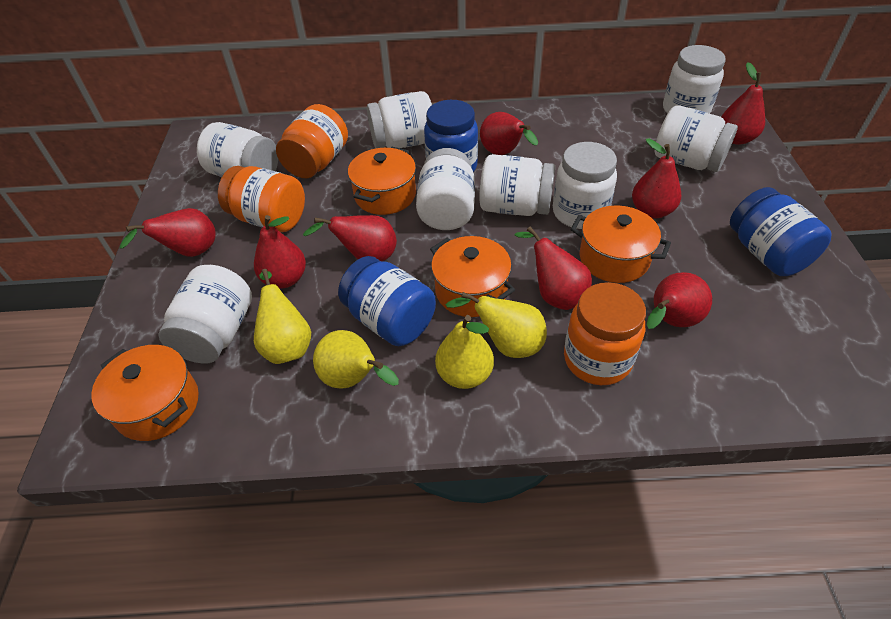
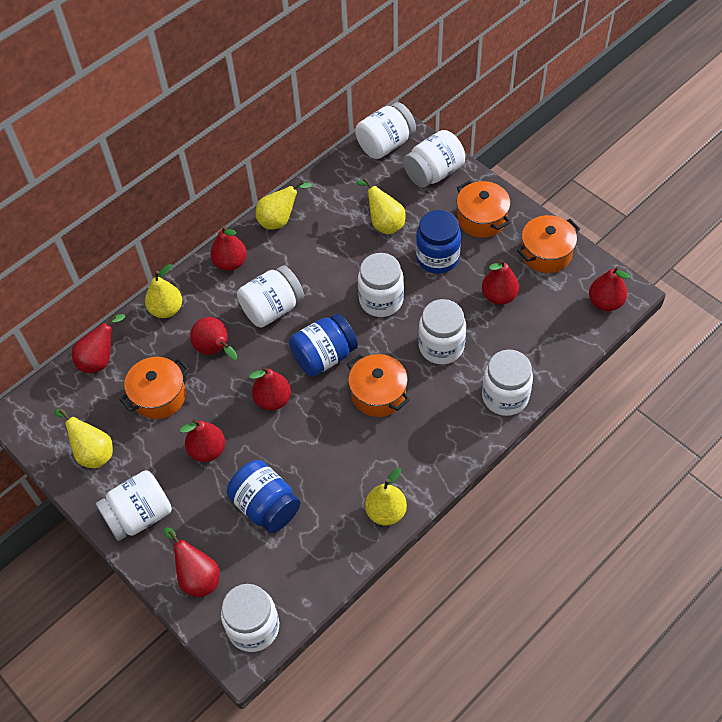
orange jar: 3 -> 0
yellow pear: 4 -> 5

